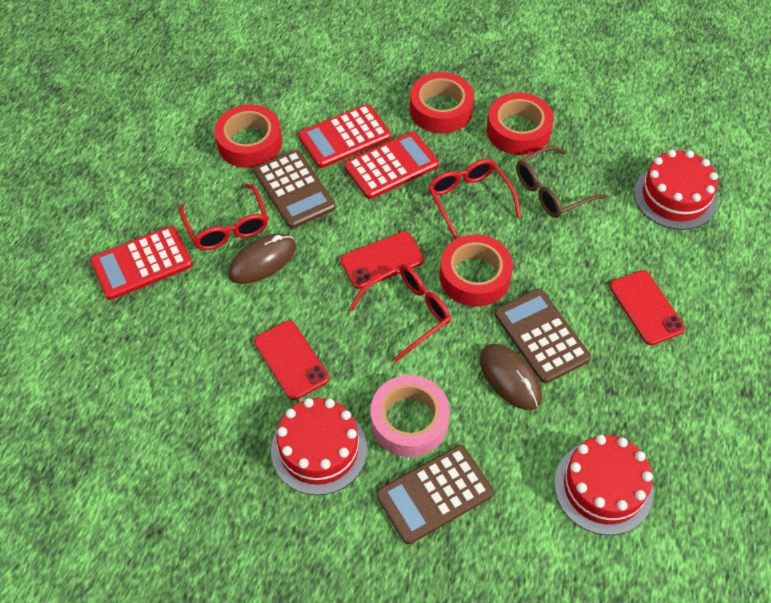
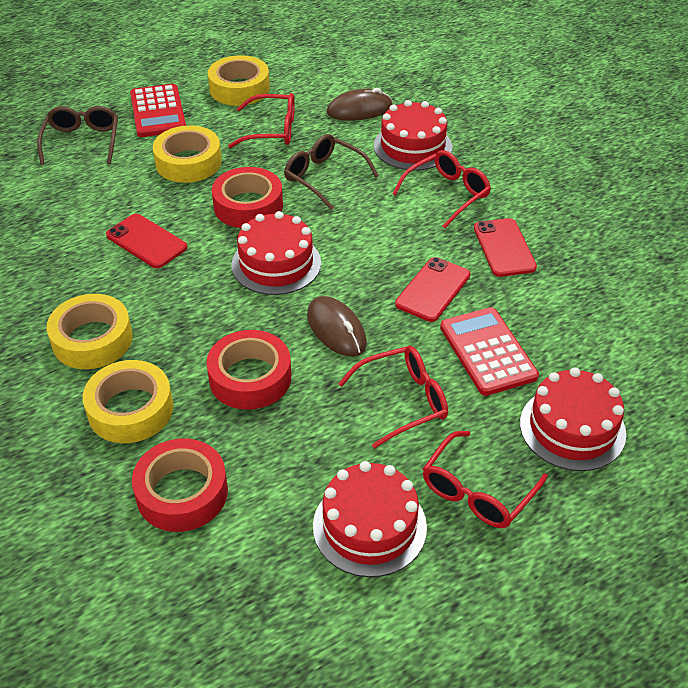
brown calculator: 3 -> 0
brown glasses: 1 -> 2
pink tape: 1 -> 0
red cake: 3 -> 4
red calculator: 3 -> 2
red glasses: 3 -> 4
red tape: 4 -> 3
yellow tape: 0 -> 4

